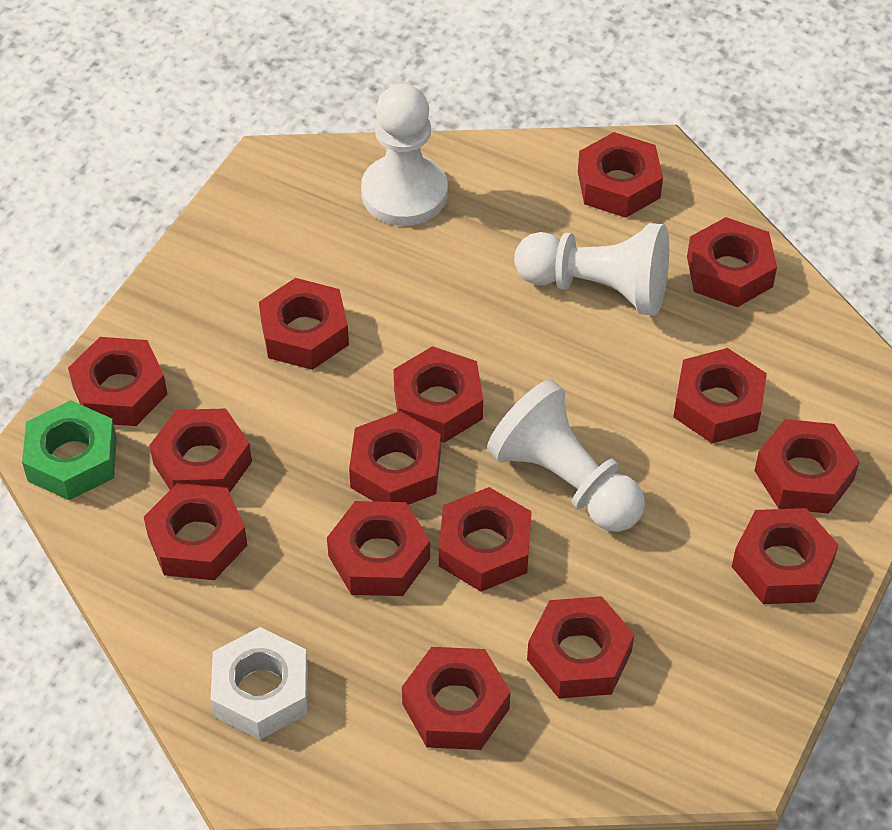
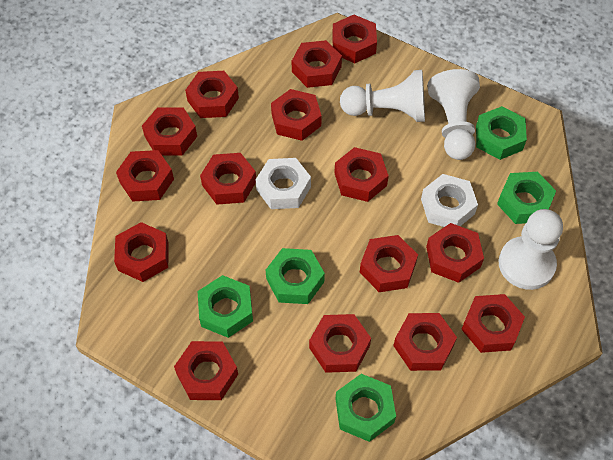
green nut: 1 -> 5
white nut: 1 -> 2

